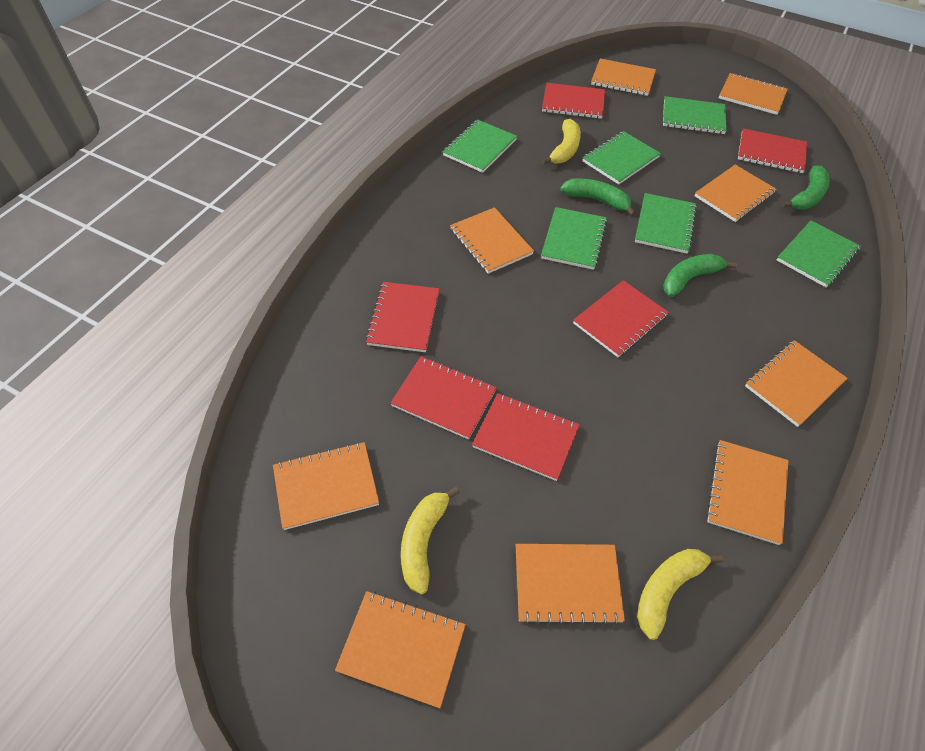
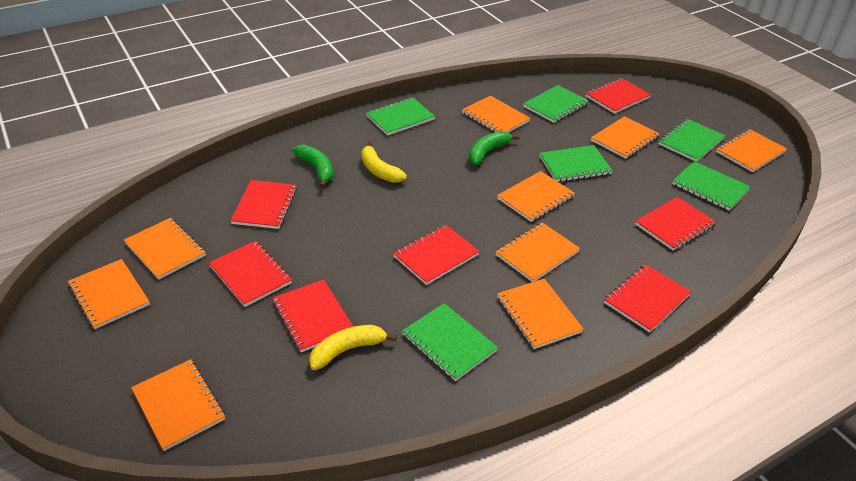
green banana: 3 -> 2
red notebook: 6 -> 7
yellow banana: 3 -> 2

